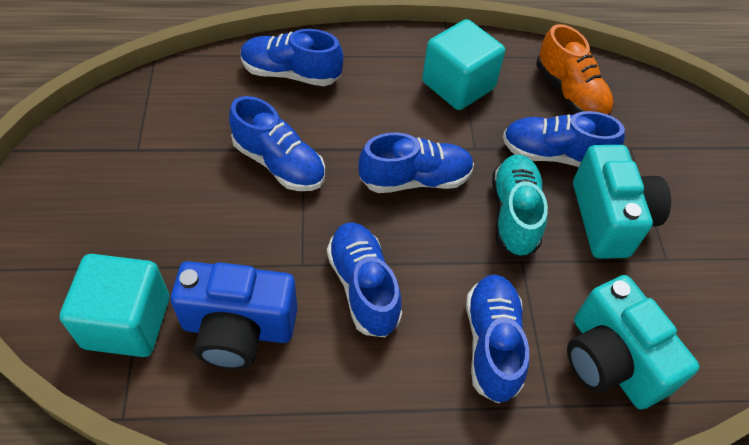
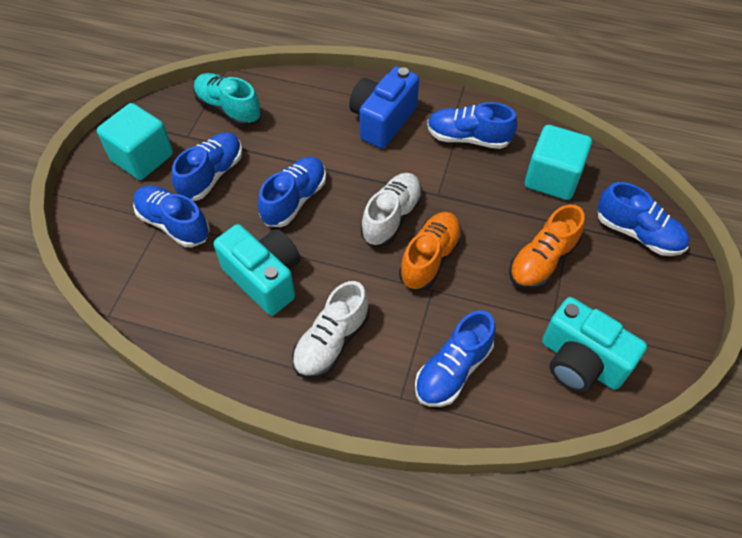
orange shoe: 1 -> 2
white shoe: 0 -> 2

